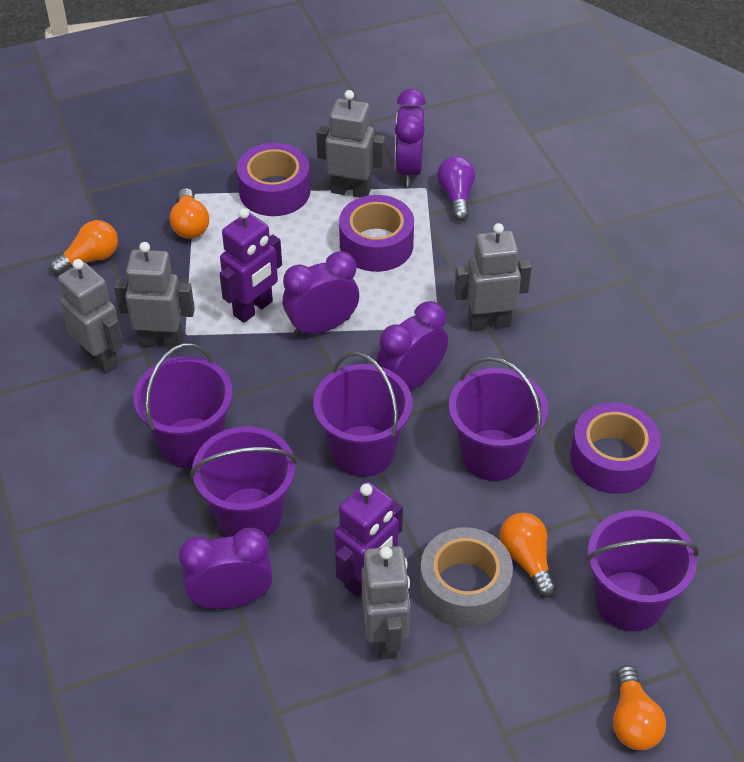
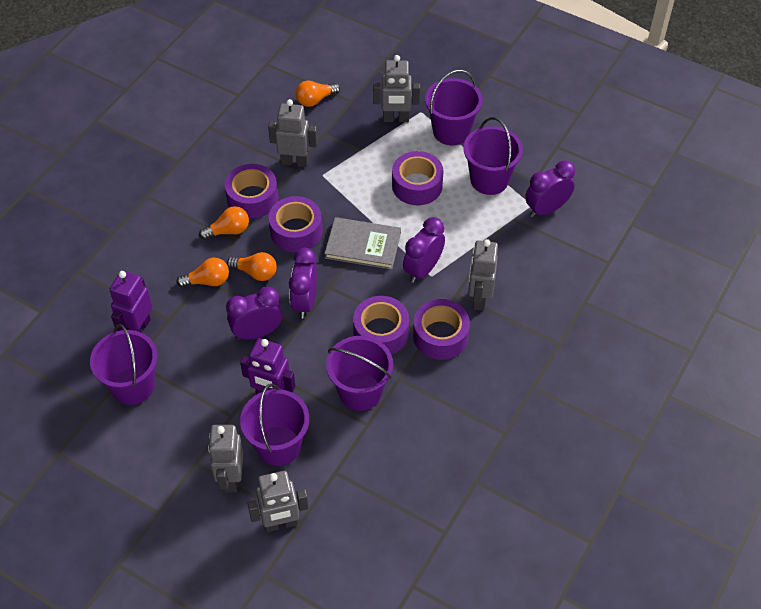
grey book: 0 -> 1
grey tape: 1 -> 0
purple light bulb: 1 -> 0
purple tape: 3 -> 5

